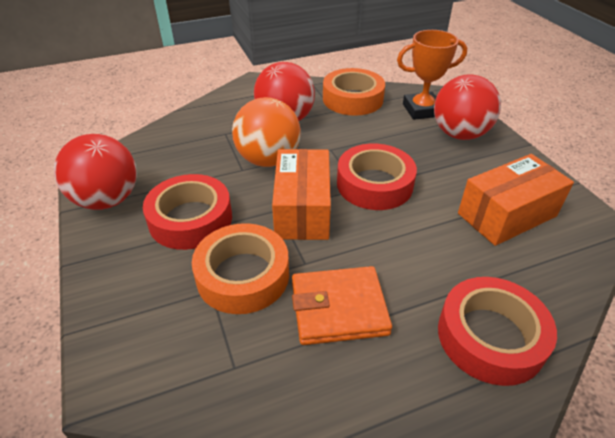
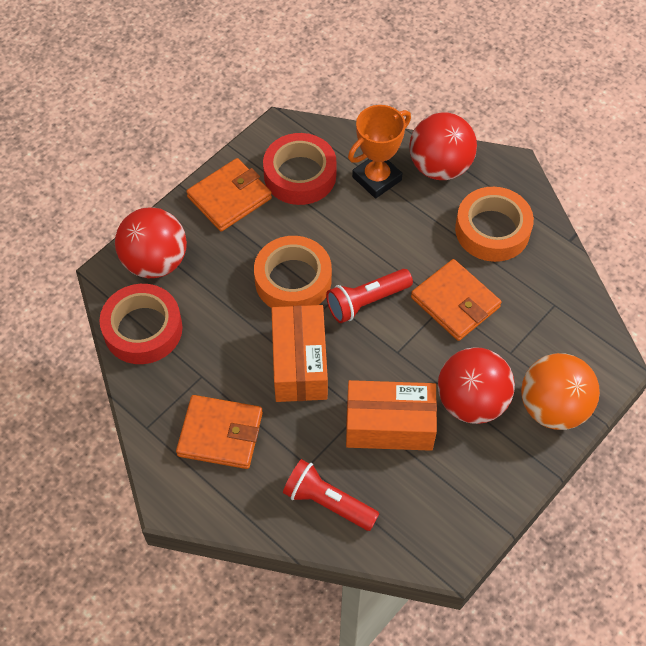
orange wallet: 1 -> 3
red flashlight: 0 -> 2
red tape: 3 -> 2

